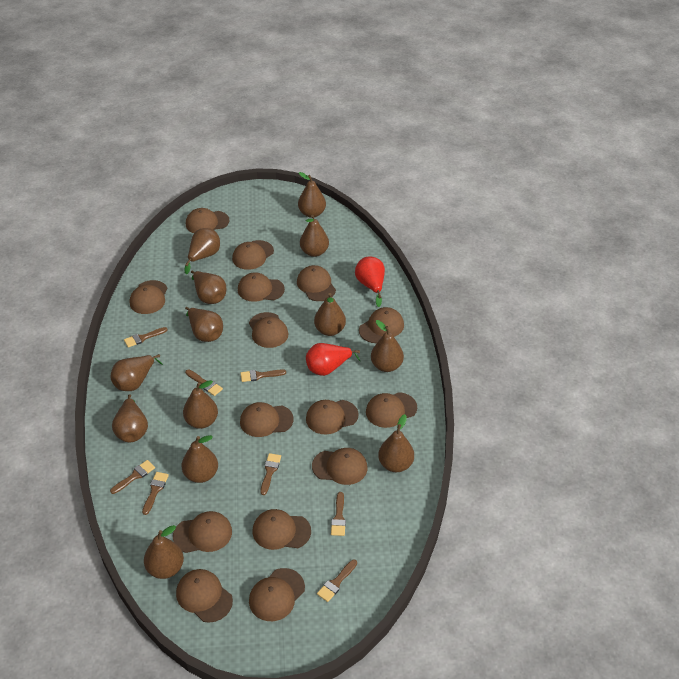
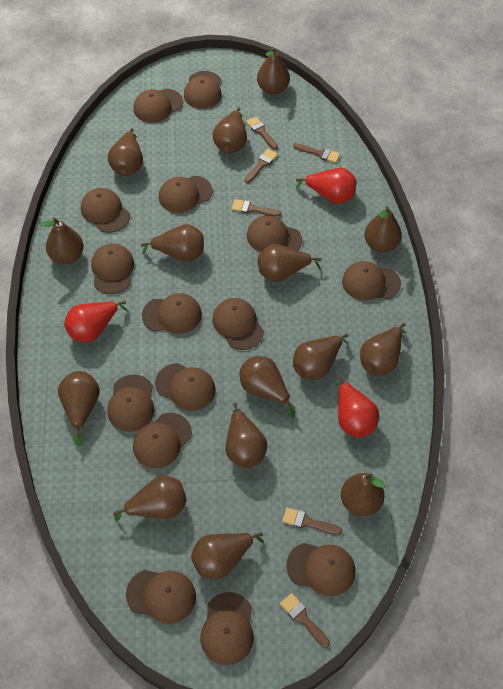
brown brush: 8 -> 6
brown pear: 13 -> 15
red pear: 2 -> 3

